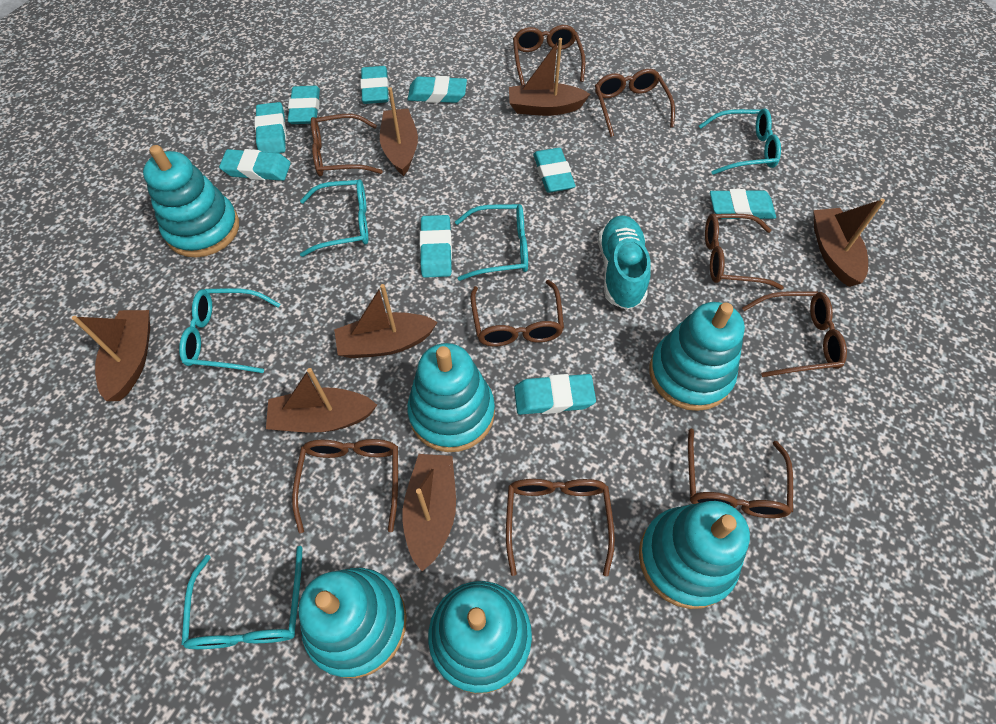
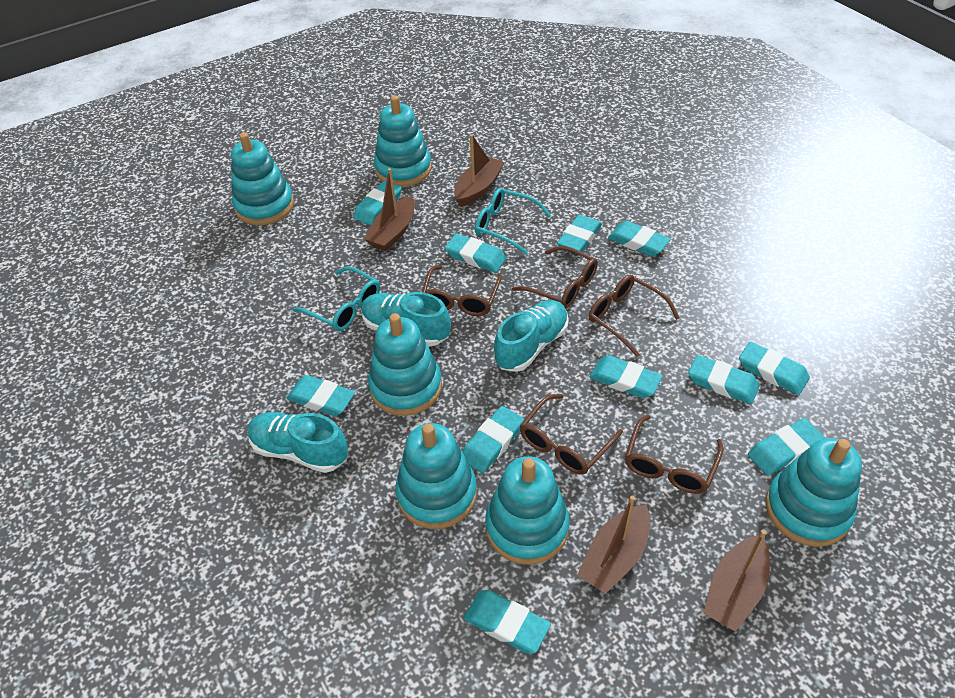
brown boat: 7 -> 4
brown glasses: 9 -> 5
turquoise eraser: 9 -> 11
turquoise glasses: 5 -> 2
turquoise shoe: 1 -> 3

